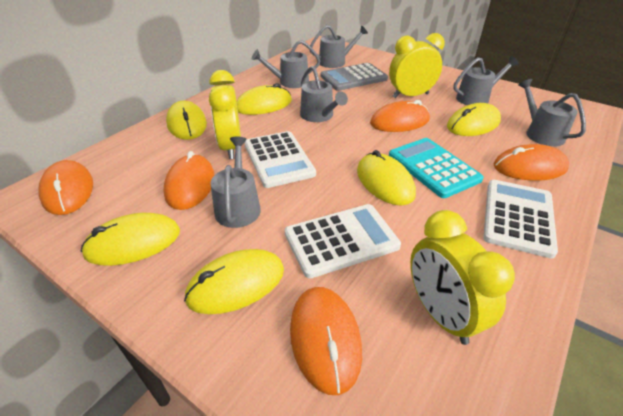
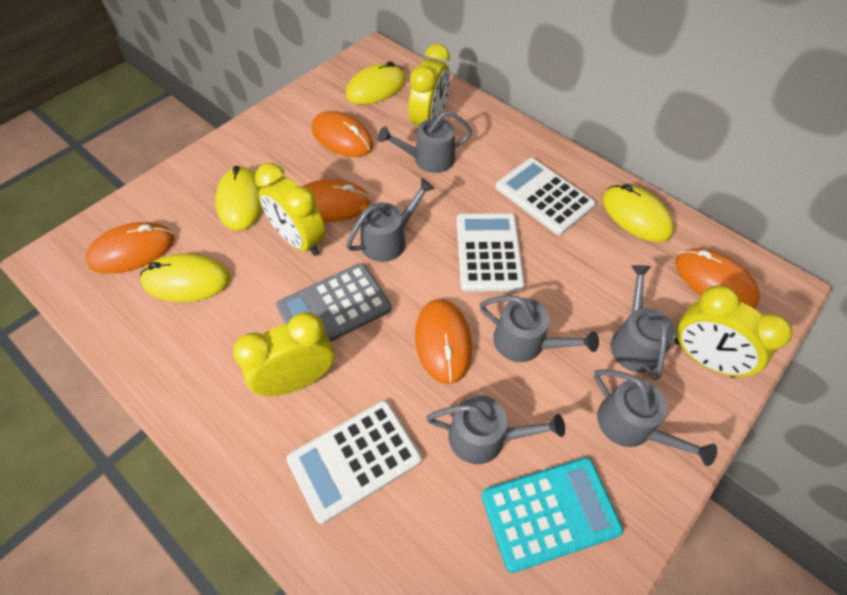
yellow clock: 3 -> 4
yellow mouse: 6 -> 4

